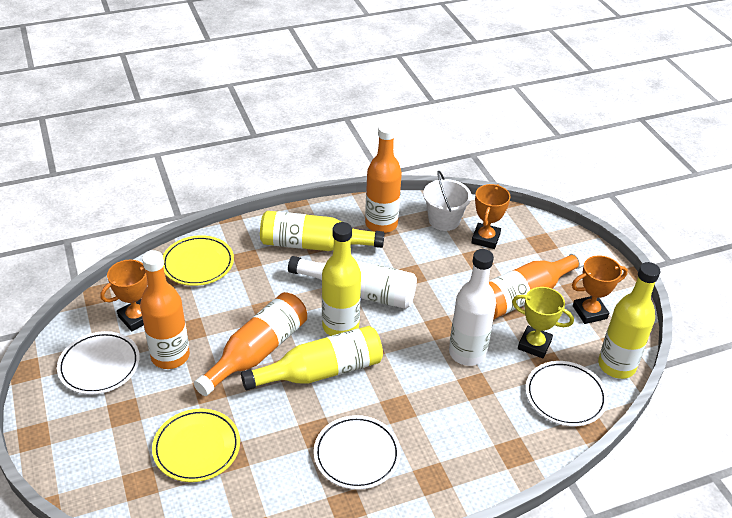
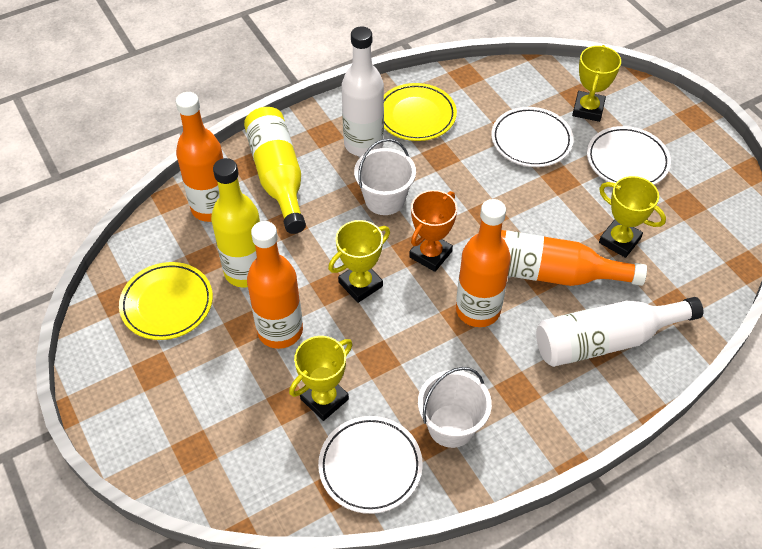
orange trophy: 3 -> 1
white bucket: 1 -> 2
yellow bottle: 4 -> 2
yellow trophy: 1 -> 4

